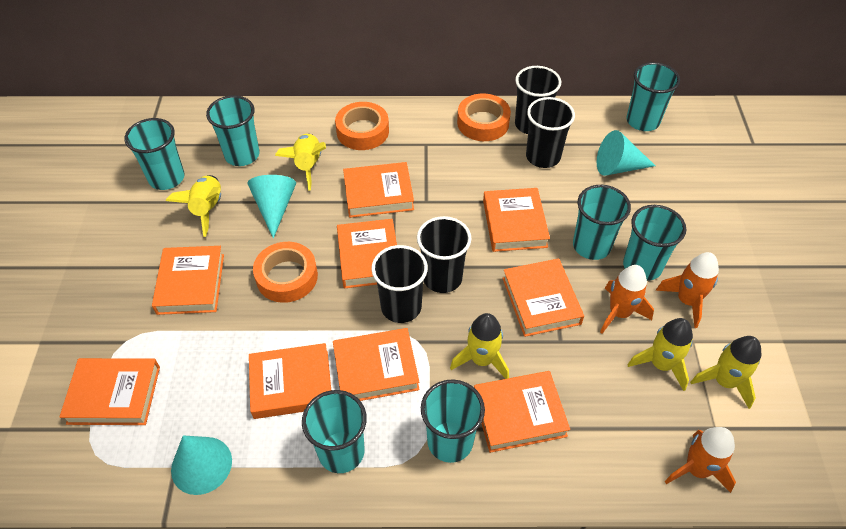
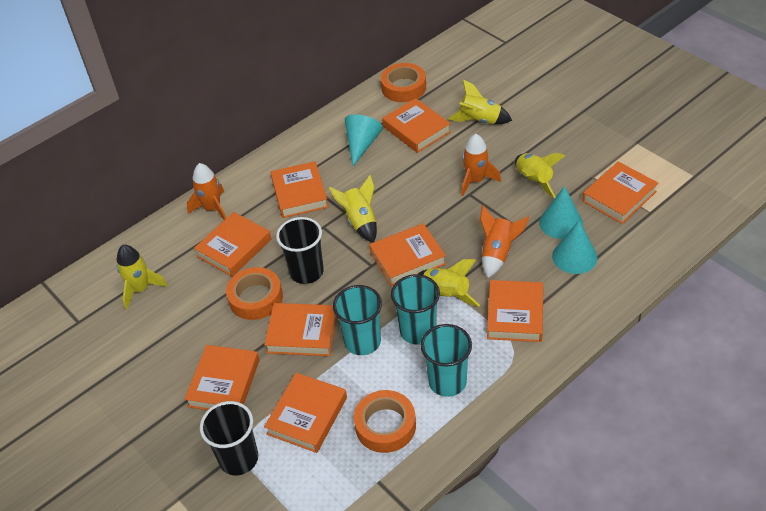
black cup: 4 -> 2
turquoise cup: 7 -> 3

